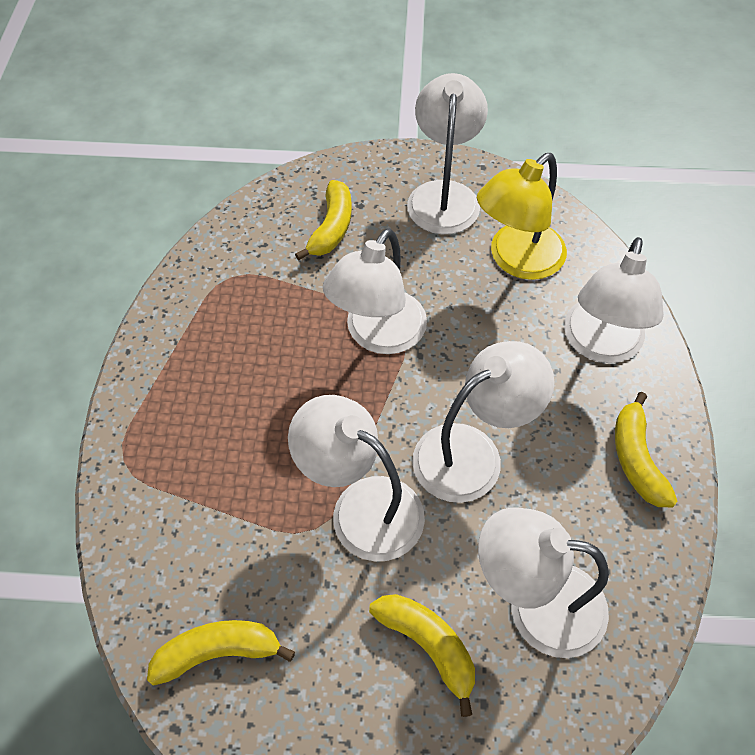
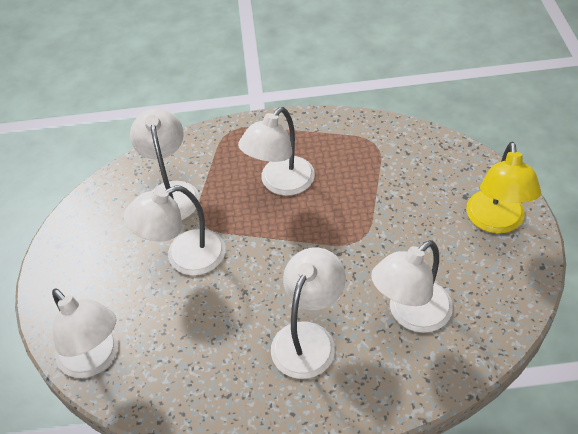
yellow banana: 4 -> 0

